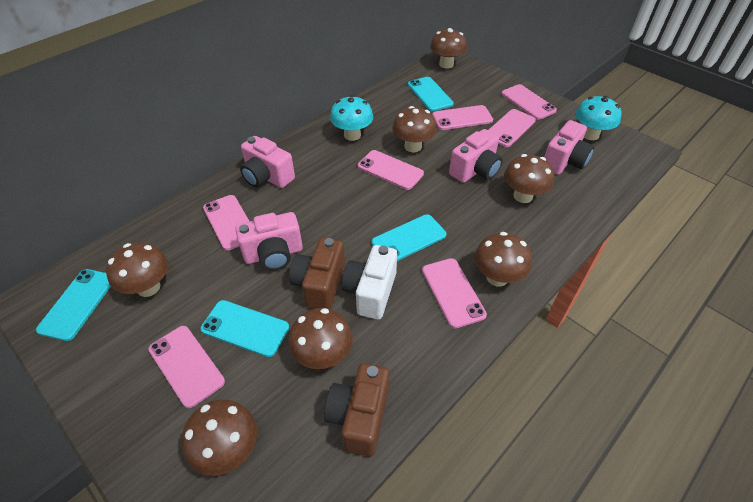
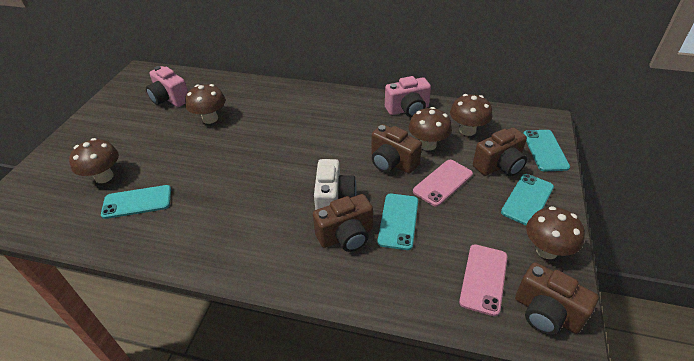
brown camera: 2 -> 4
brown mushroom: 7 -> 5
pink camera: 4 -> 2
pink phone: 7 -> 2
turquoise mushroom: 2 -> 0

